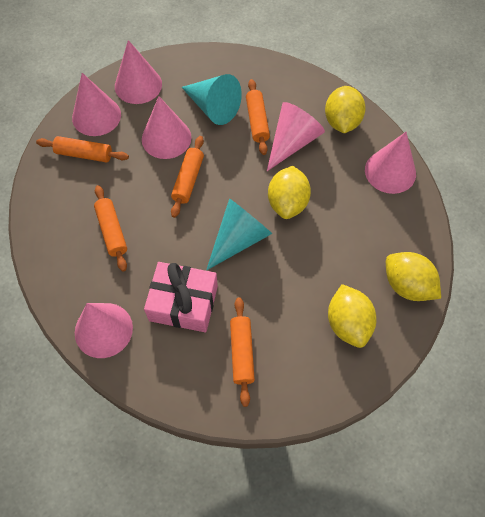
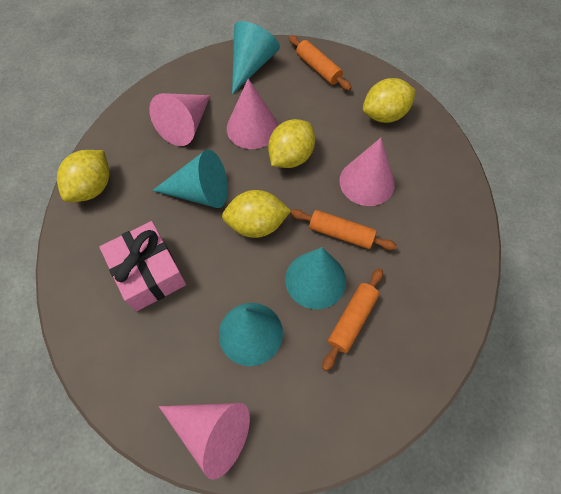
orange rolling pin: 5 -> 3
pink cone: 6 -> 4
turquoise cone: 2 -> 4

